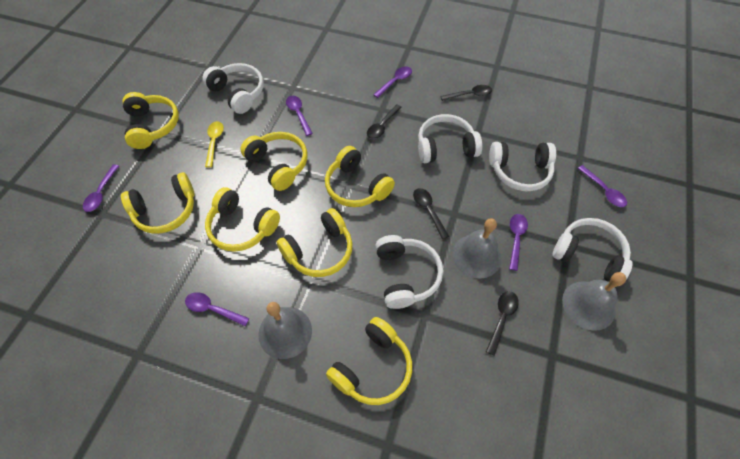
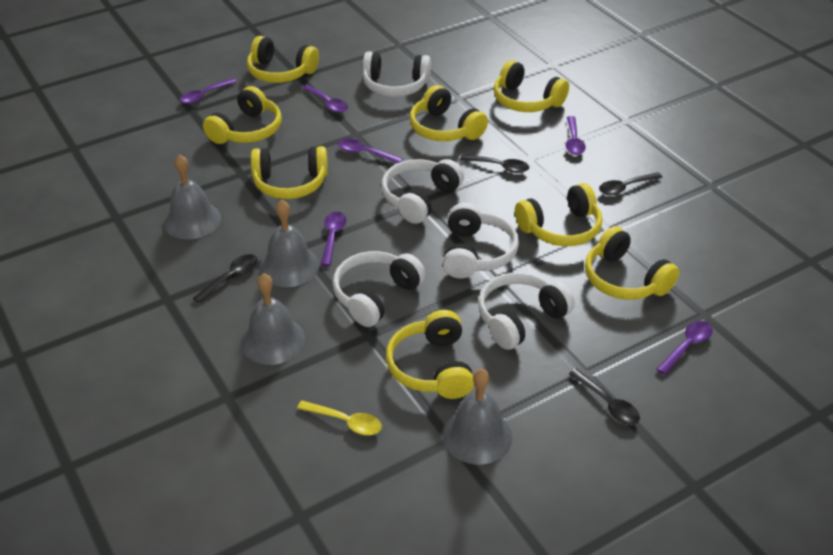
grey bell: 3 -> 4
yellow headphones: 7 -> 8

